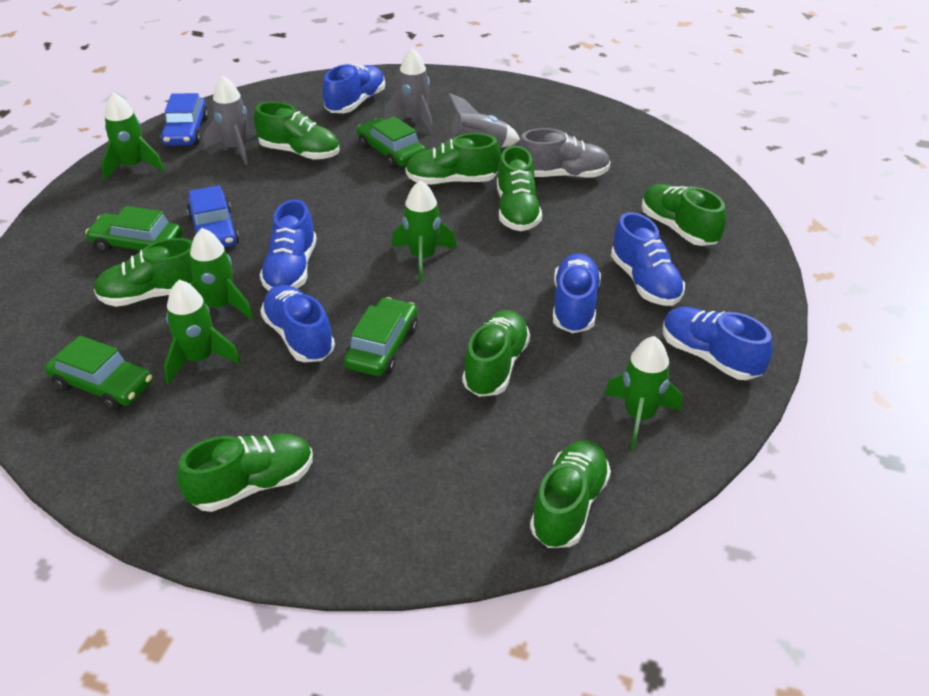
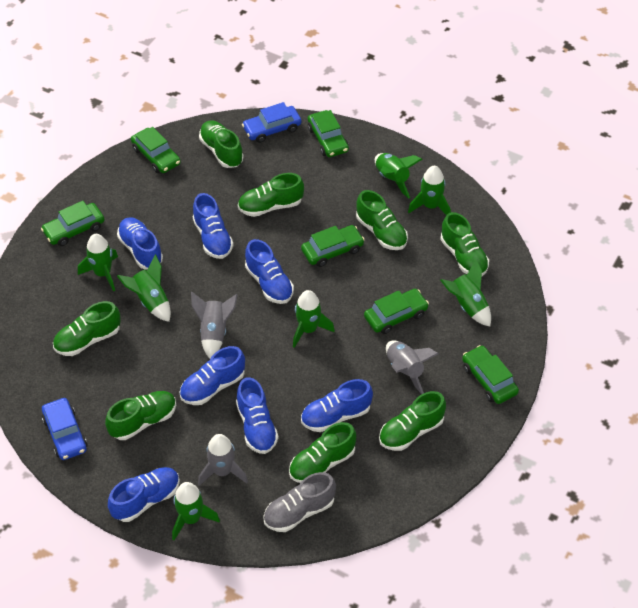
blue shoe: 6 -> 7
green car: 4 -> 6
green rocket: 5 -> 7

